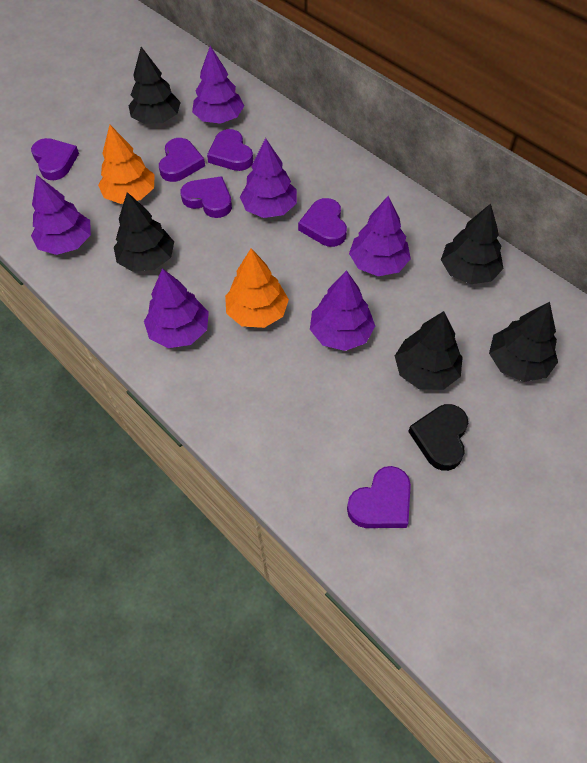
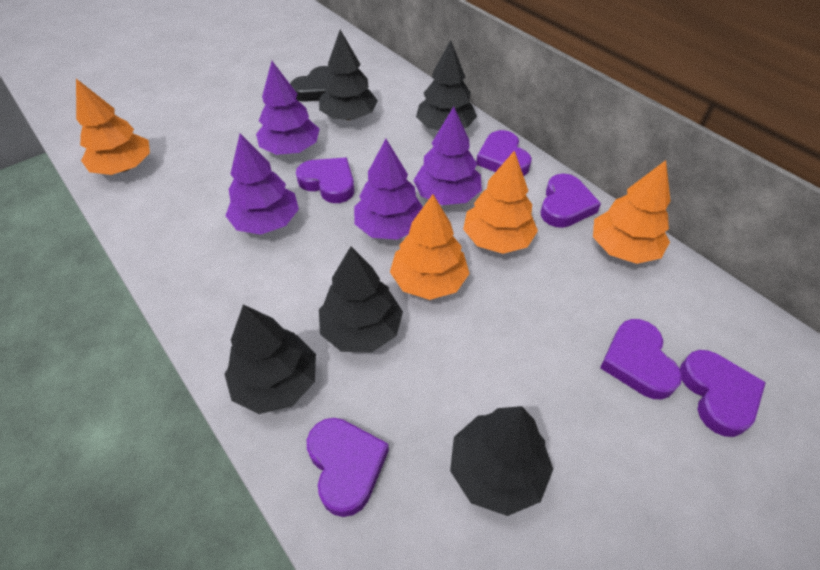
orange tree: 2 -> 4
purple tree: 6 -> 4

